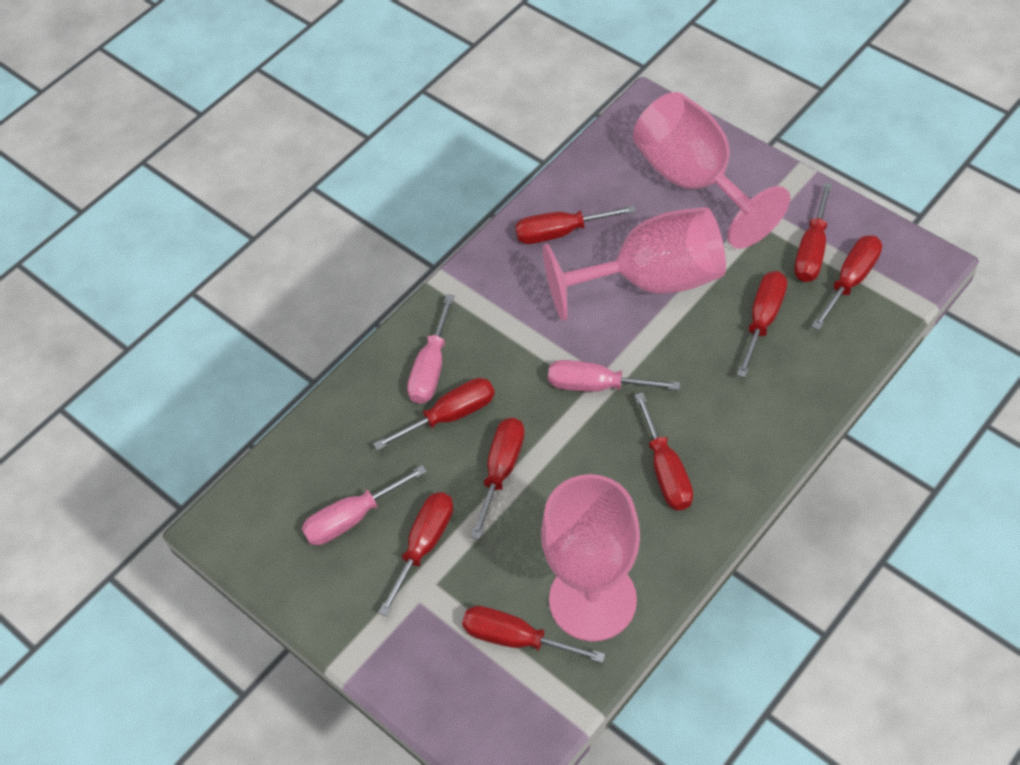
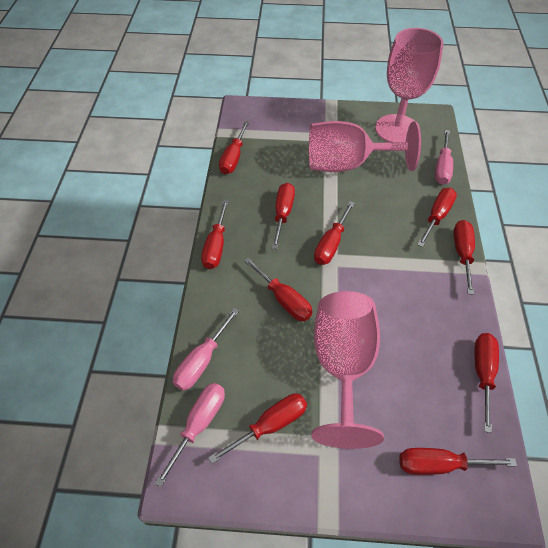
red screwdriver: 9 -> 10

